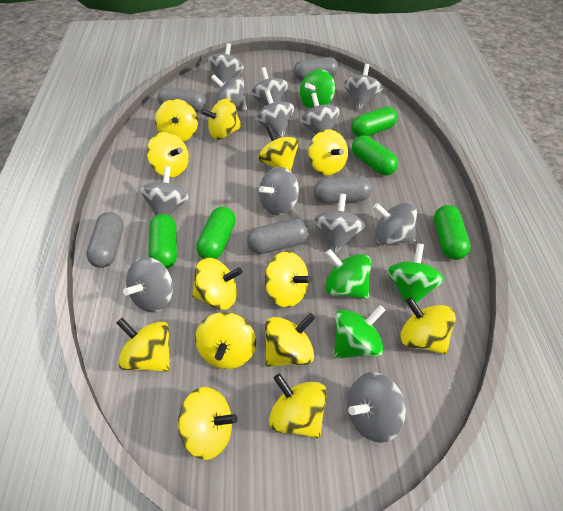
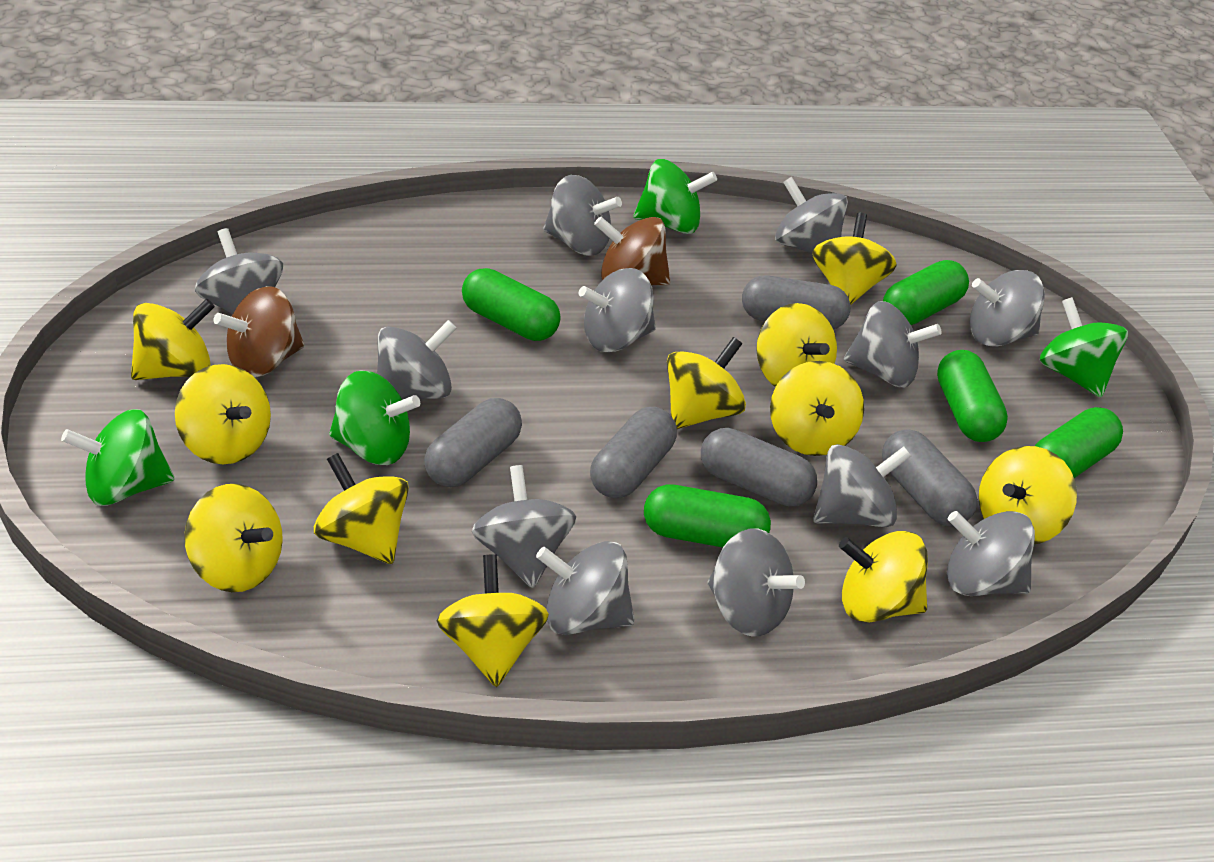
brown spinning top: 0 -> 2
yellow spinning top: 13 -> 11

